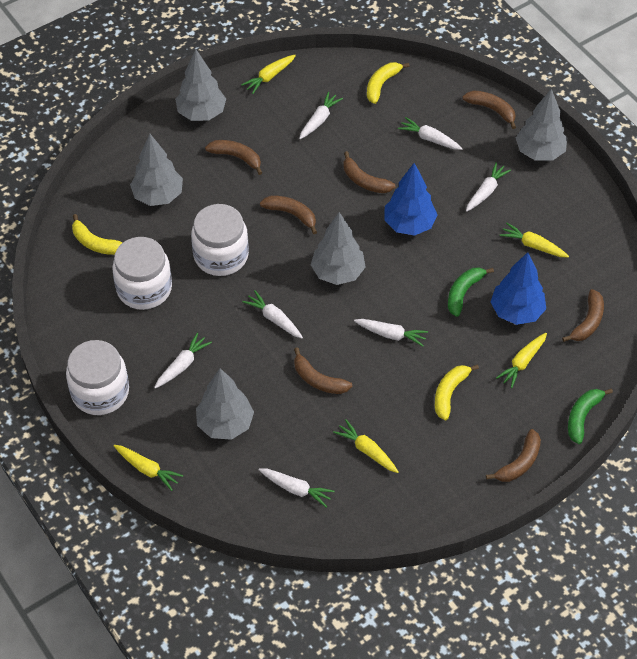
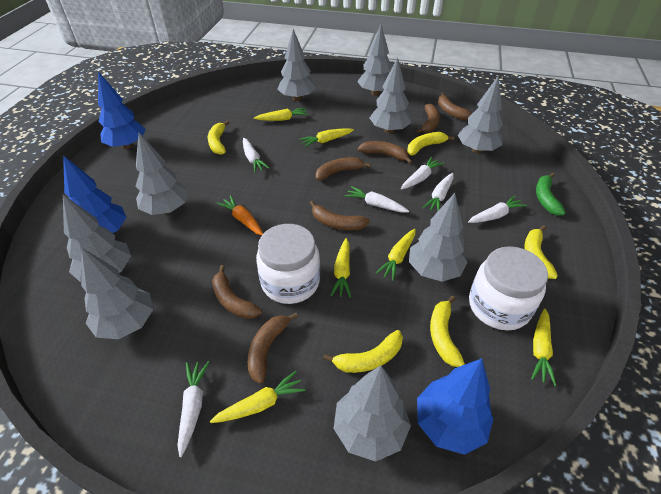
blue tree: 2 -> 3
green banana: 2 -> 1
grey tree: 5 -> 9
orange carrot: 0 -> 1
white carrot: 7 -> 6
white jar: 3 -> 2
yellow banana: 3 -> 5
yellow carrot: 5 -> 6

